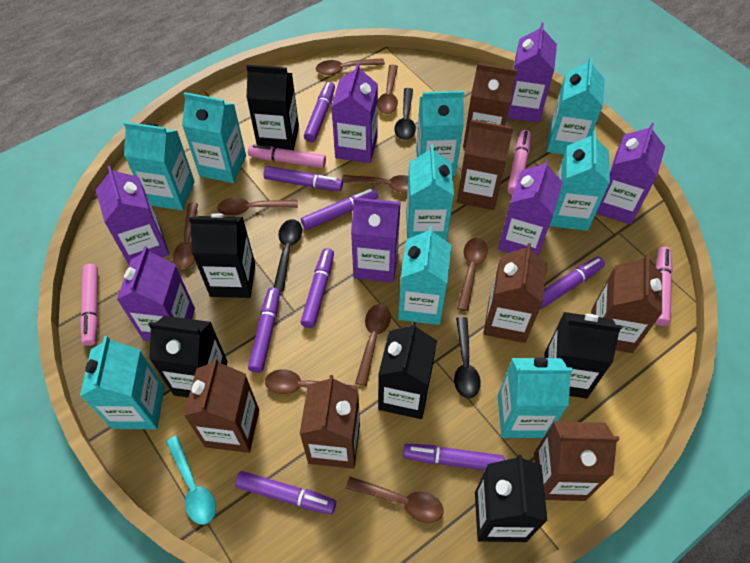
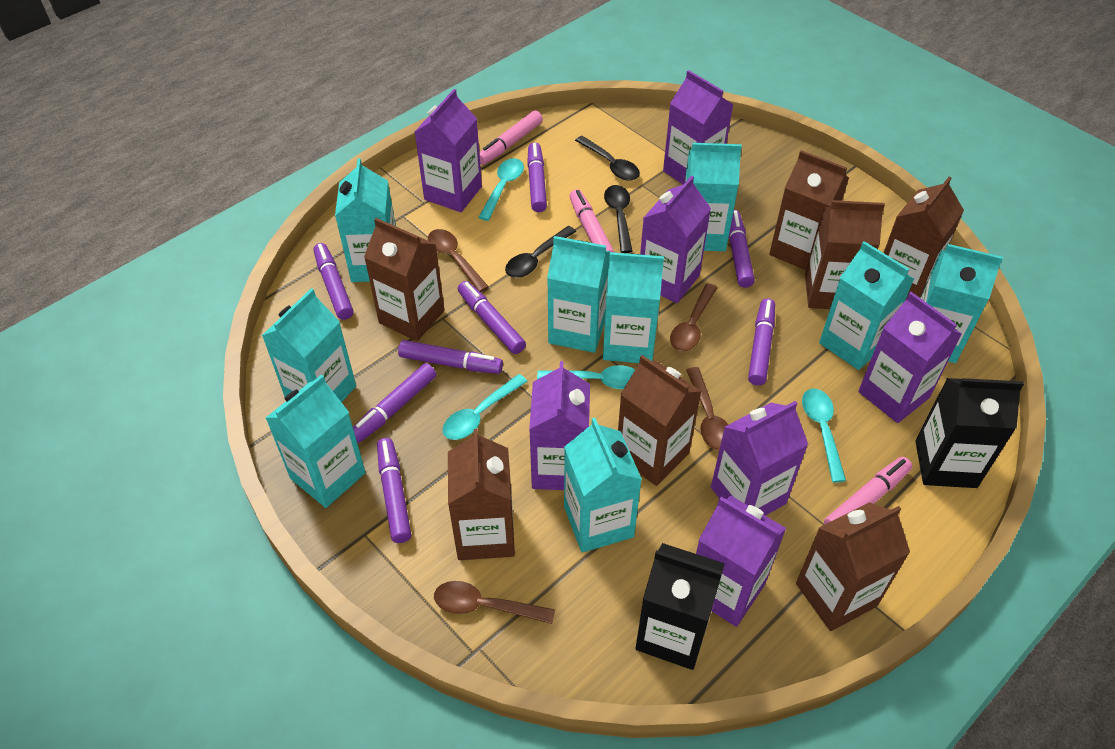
black carton: 6 -> 2
brown spoon: 9 -> 4
pink marker: 4 -> 3
turquoise spoon: 1 -> 4

